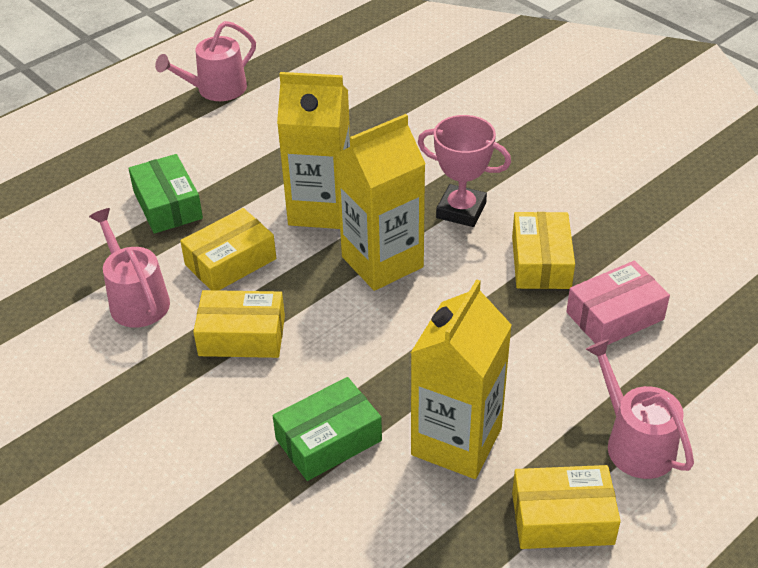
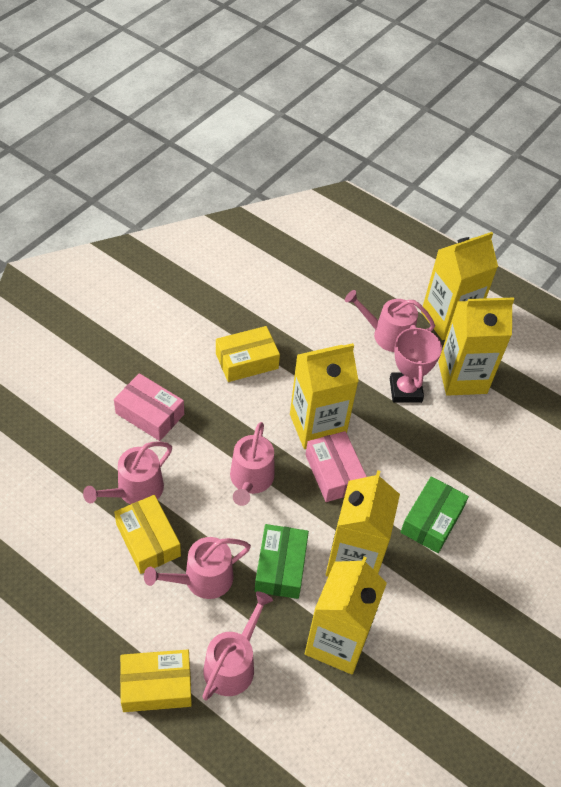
pink box: 1 -> 2
pink watering can: 3 -> 5
yellow box: 4 -> 3
yellow carton: 3 -> 5

